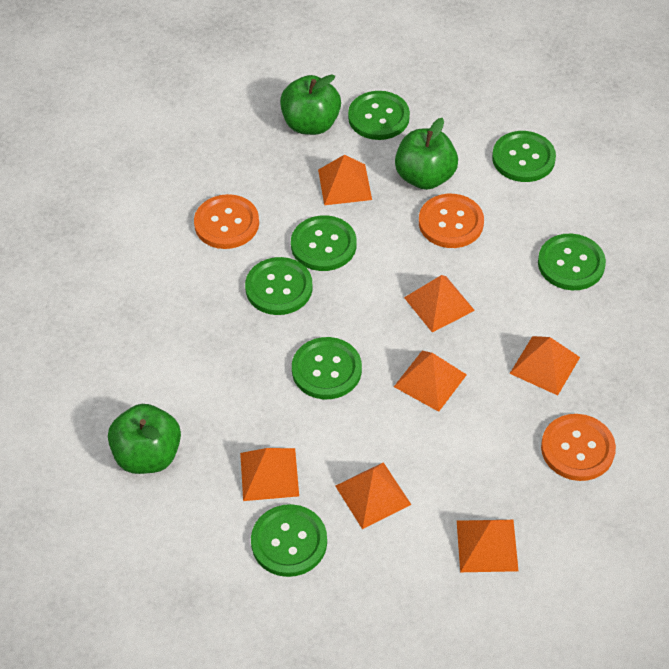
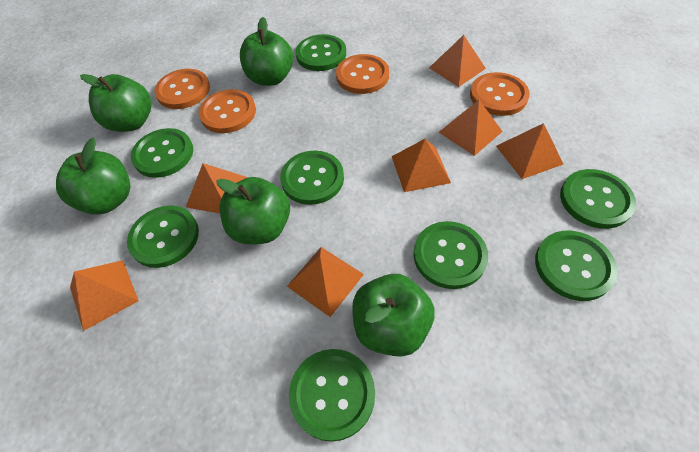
green apple: 3 -> 5
green button: 7 -> 8
orange button: 3 -> 4

